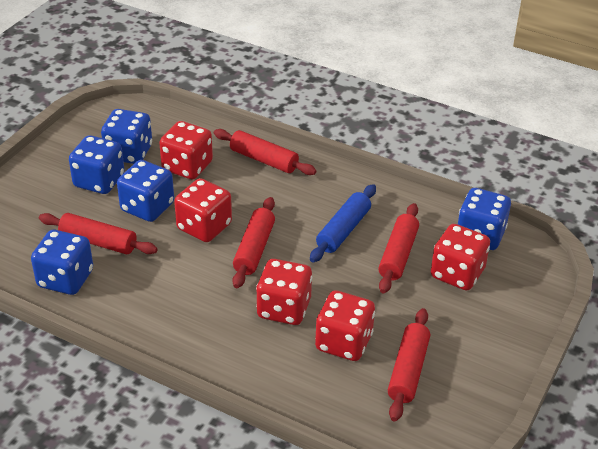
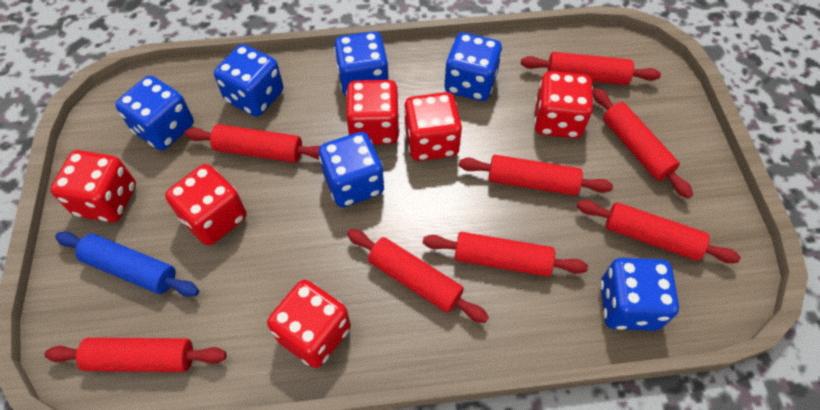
blue dice: 5 -> 6
red dice: 5 -> 6
red rolling pin: 5 -> 8

